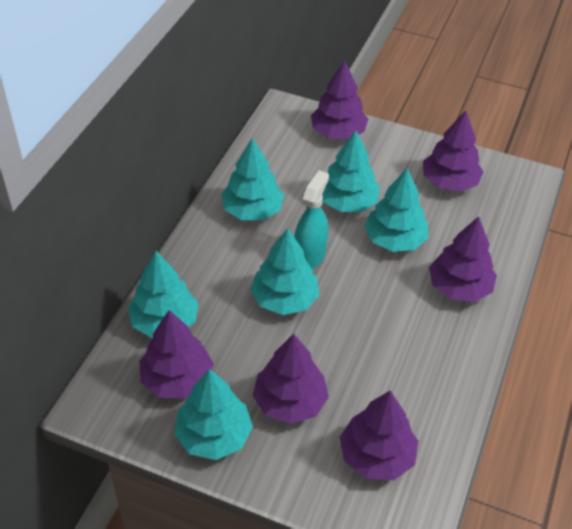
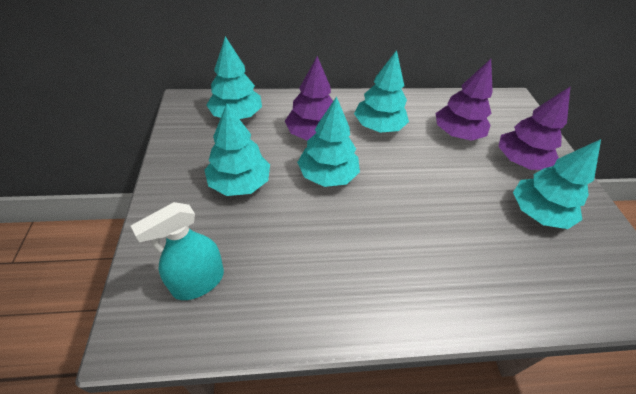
purple tree: 6 -> 3
turquoise tree: 6 -> 5

